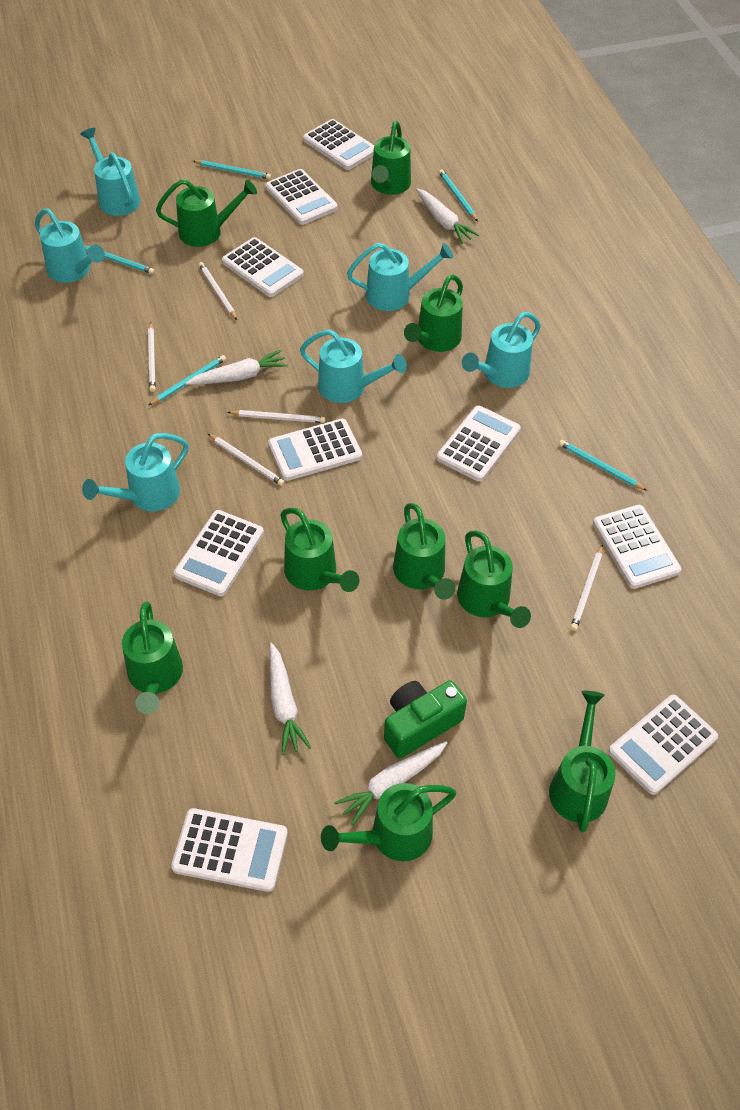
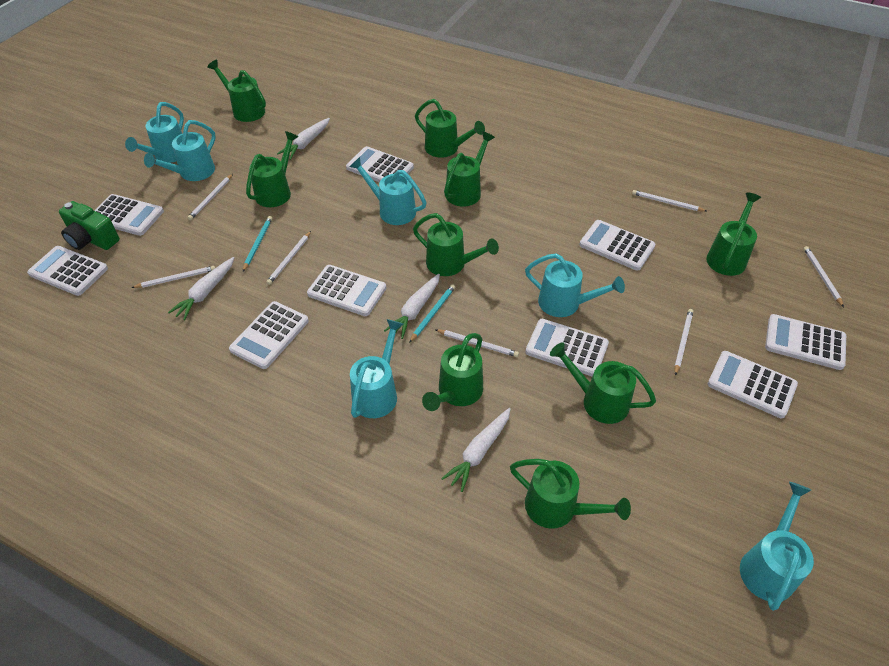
turquoise pencil: 5 -> 2
white pencil: 5 -> 7

